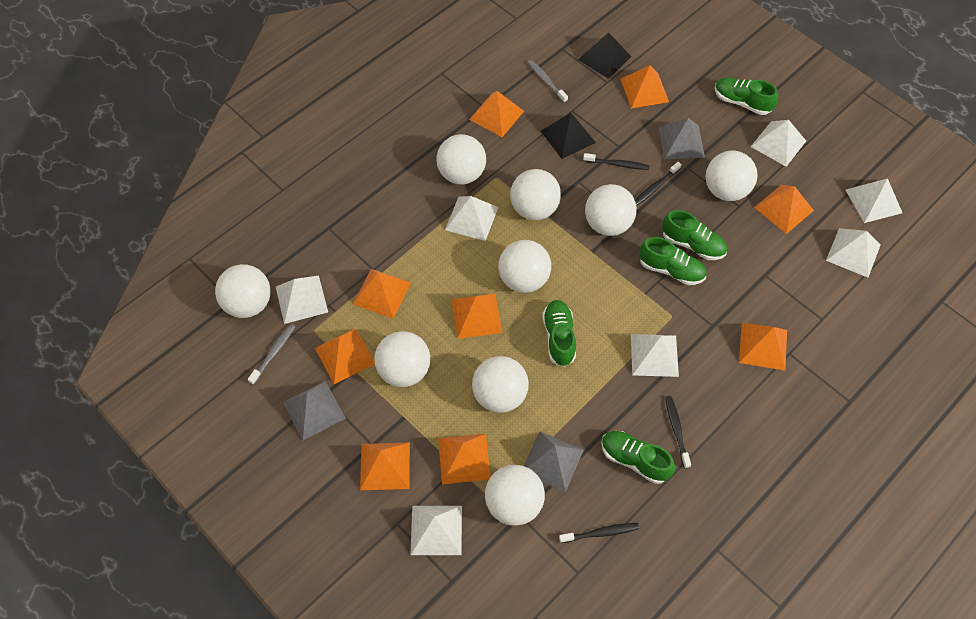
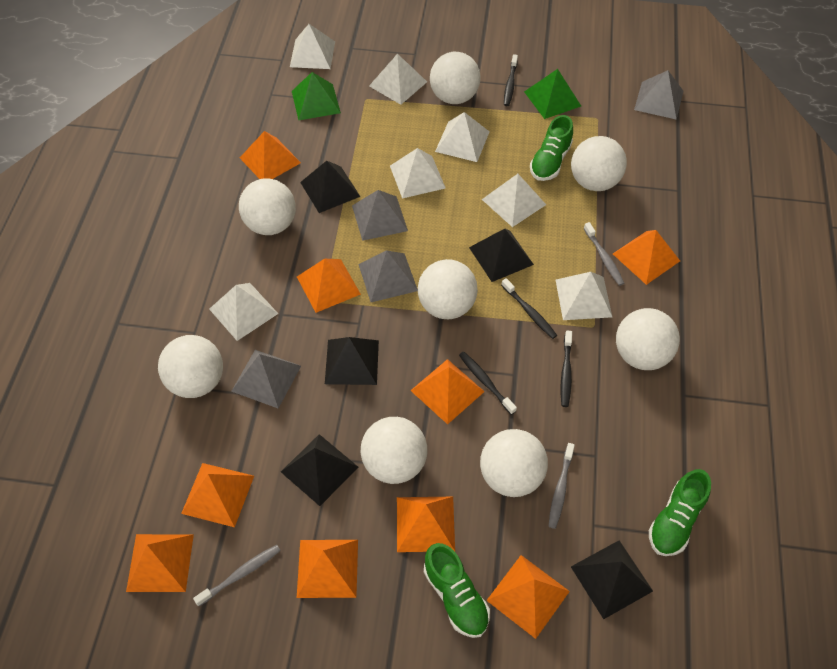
black pyramid: 2 -> 5
green pyramid: 0 -> 2
green shoe: 5 -> 3
grey pyramid: 3 -> 4
grey toothbrush: 2 -> 3
white ball: 9 -> 8

